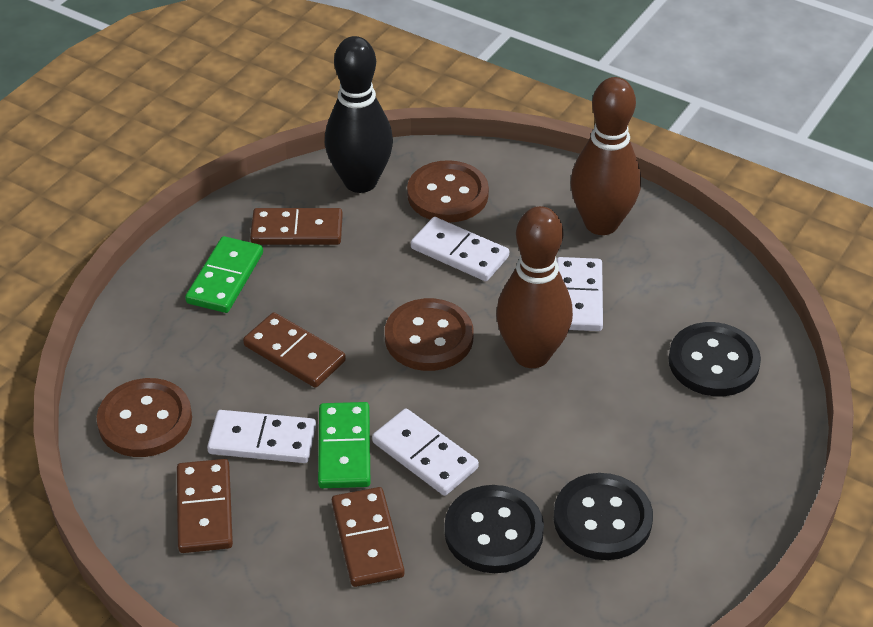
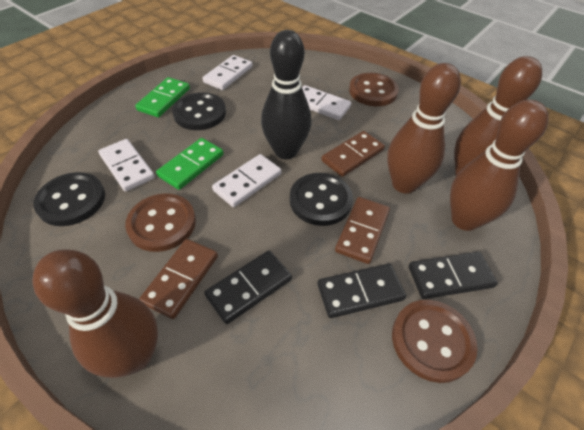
black domino: 0 -> 3
brown bowling pin: 2 -> 4
brown domino: 4 -> 3

